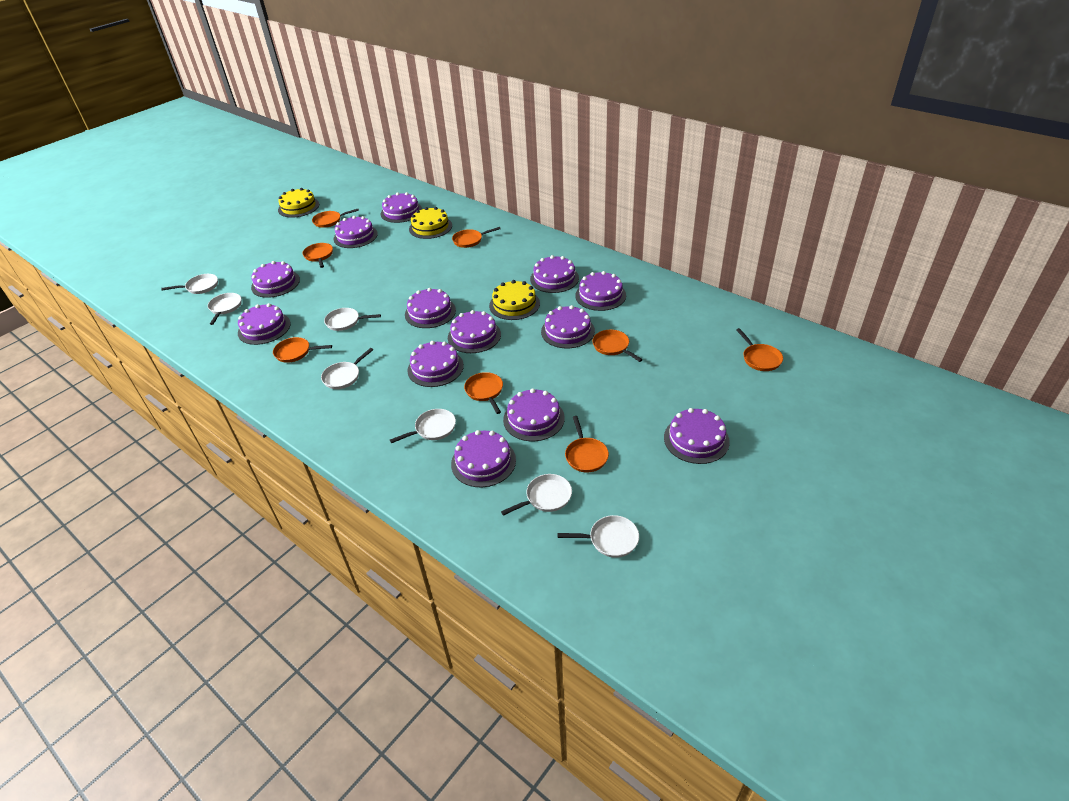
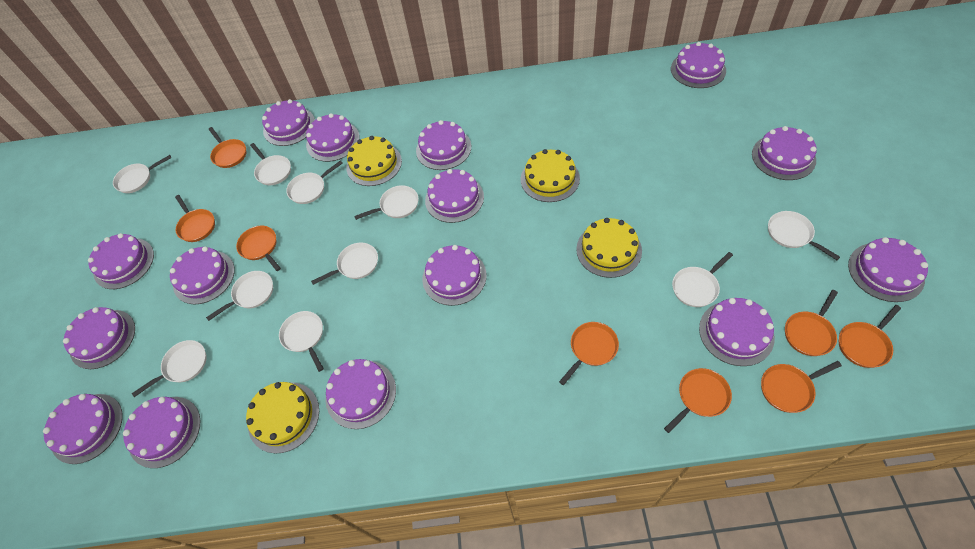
purple cake: 13 -> 15
white pan: 7 -> 10
yellow cake: 3 -> 4

